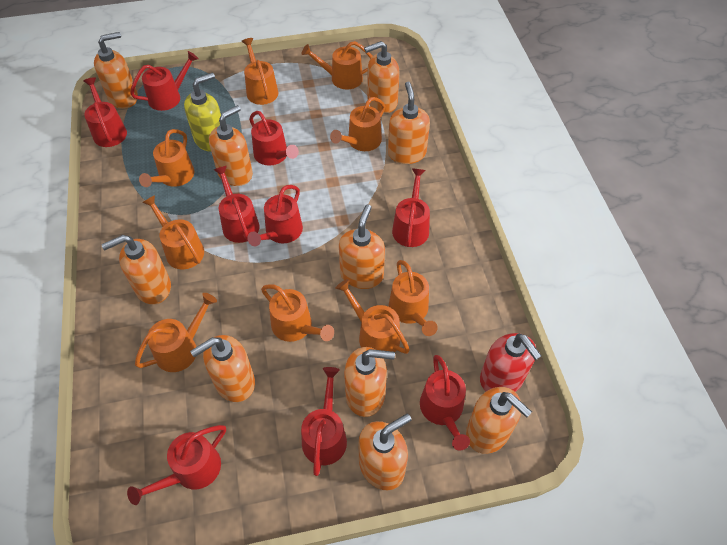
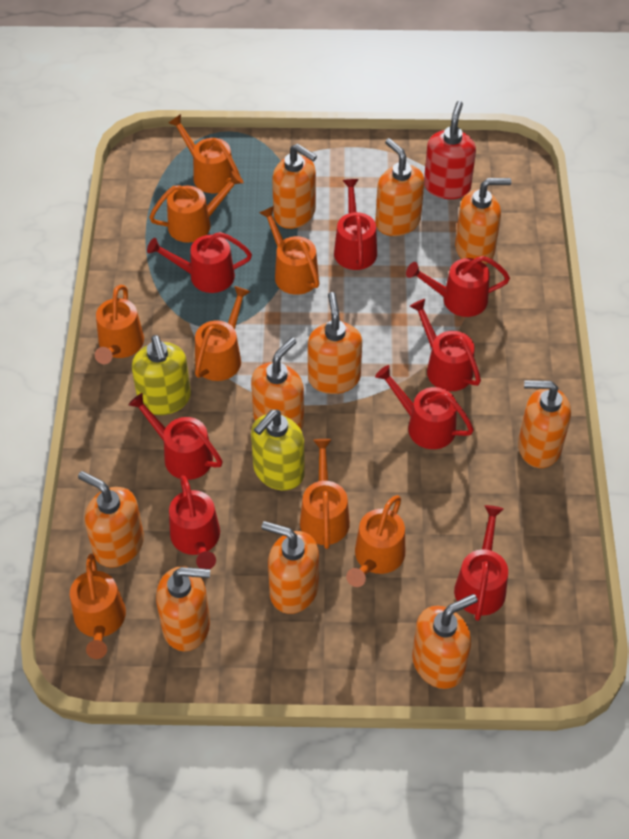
orange watering can: 9 -> 8
red watering can: 9 -> 8
yellow soap dispenser: 1 -> 2

